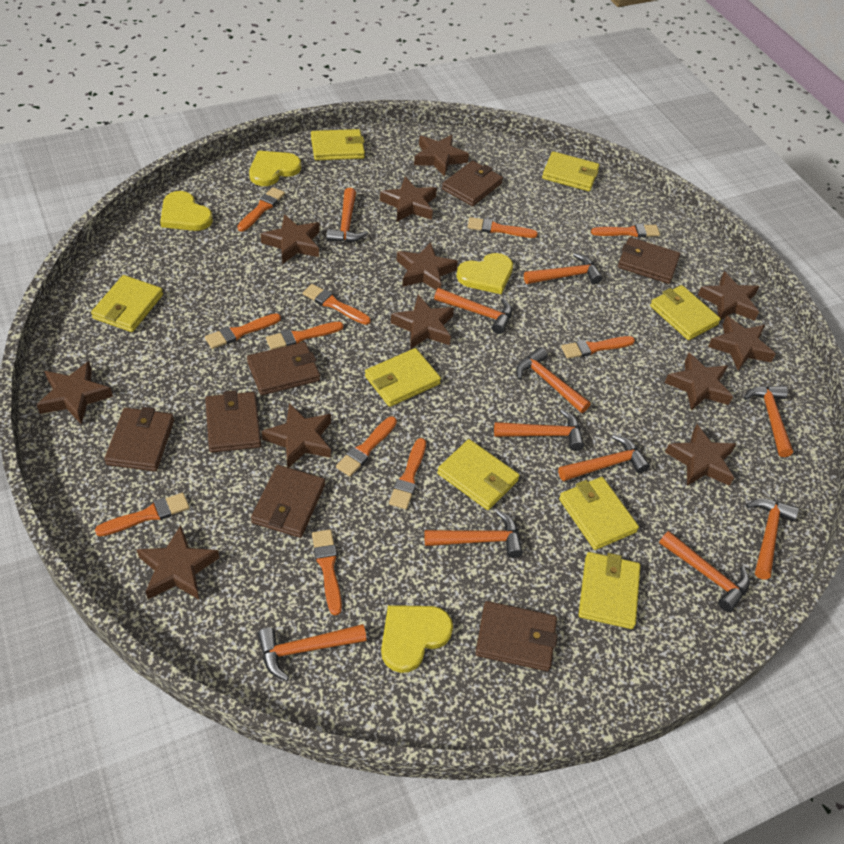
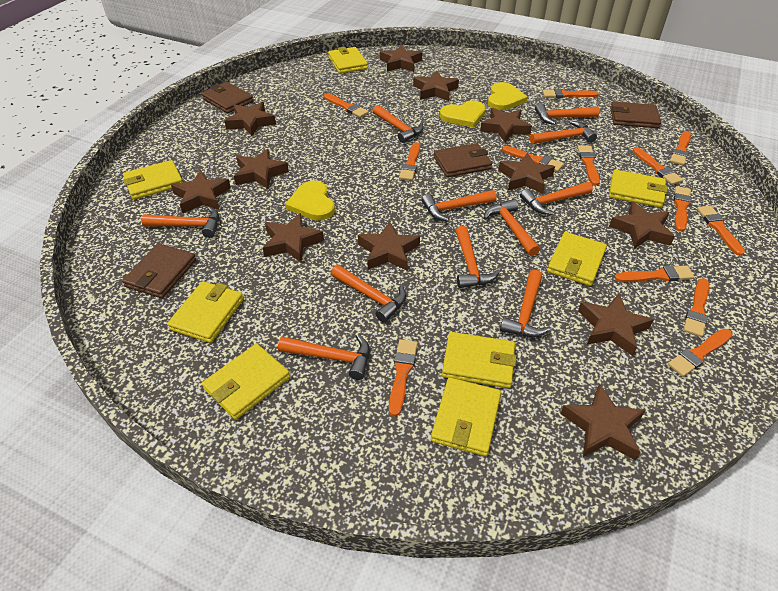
brown wallet: 7 -> 4
orange brush: 11 -> 13
yellow heart: 4 -> 3

